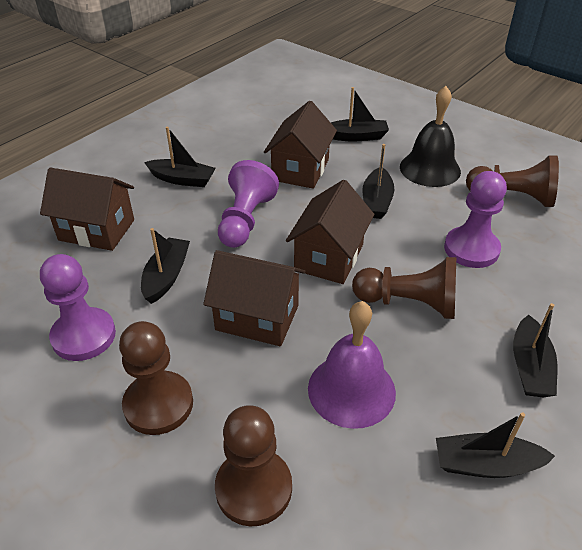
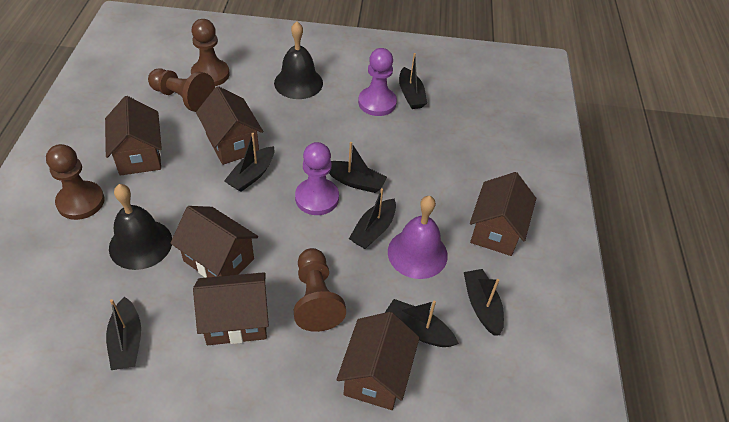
black bell: 1 -> 2
black boat: 6 -> 7
brown house: 4 -> 6
purple pawn: 3 -> 2

